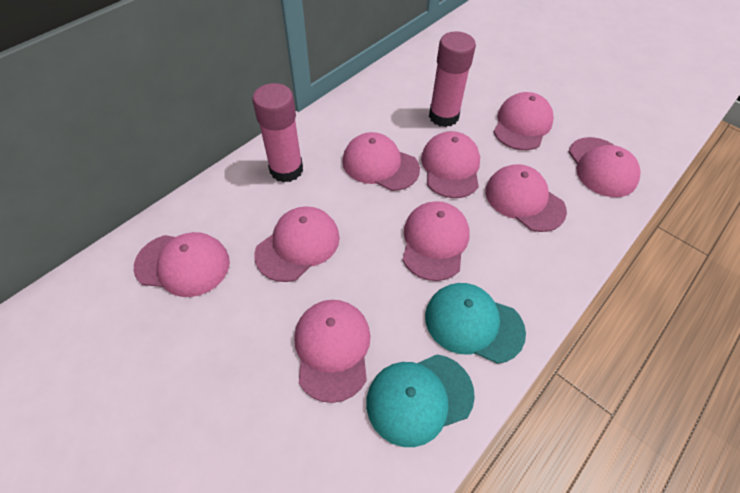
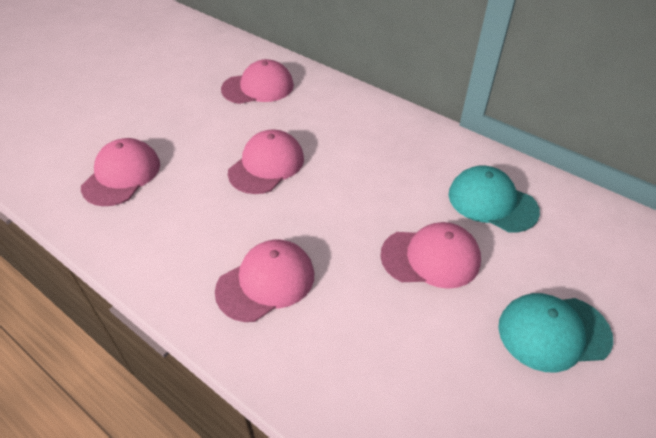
pink cap: 9 -> 5
pink glue stick: 2 -> 0

